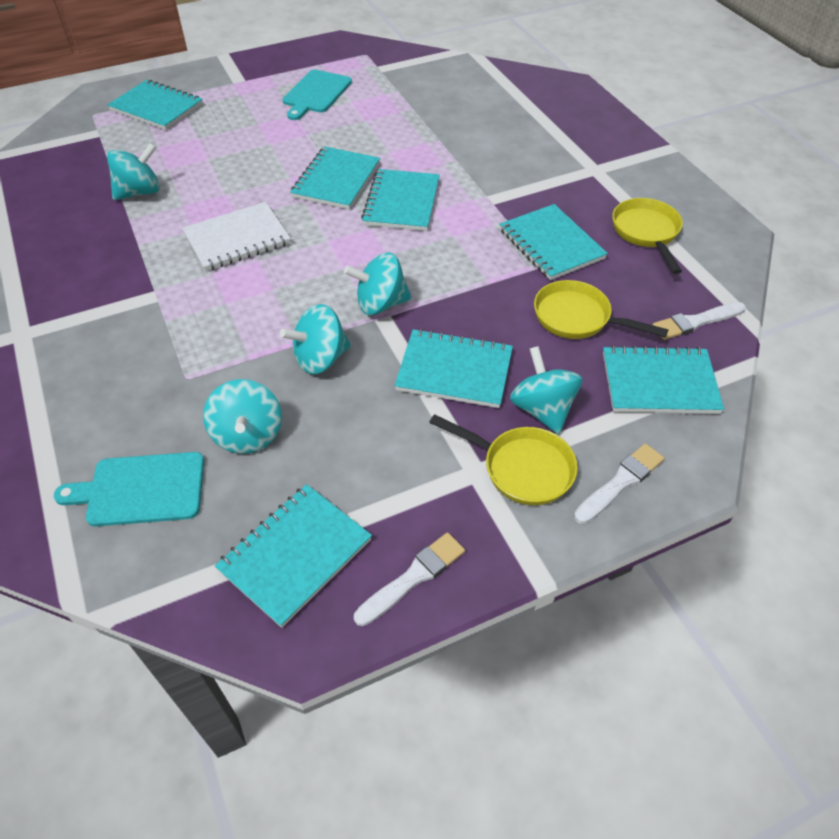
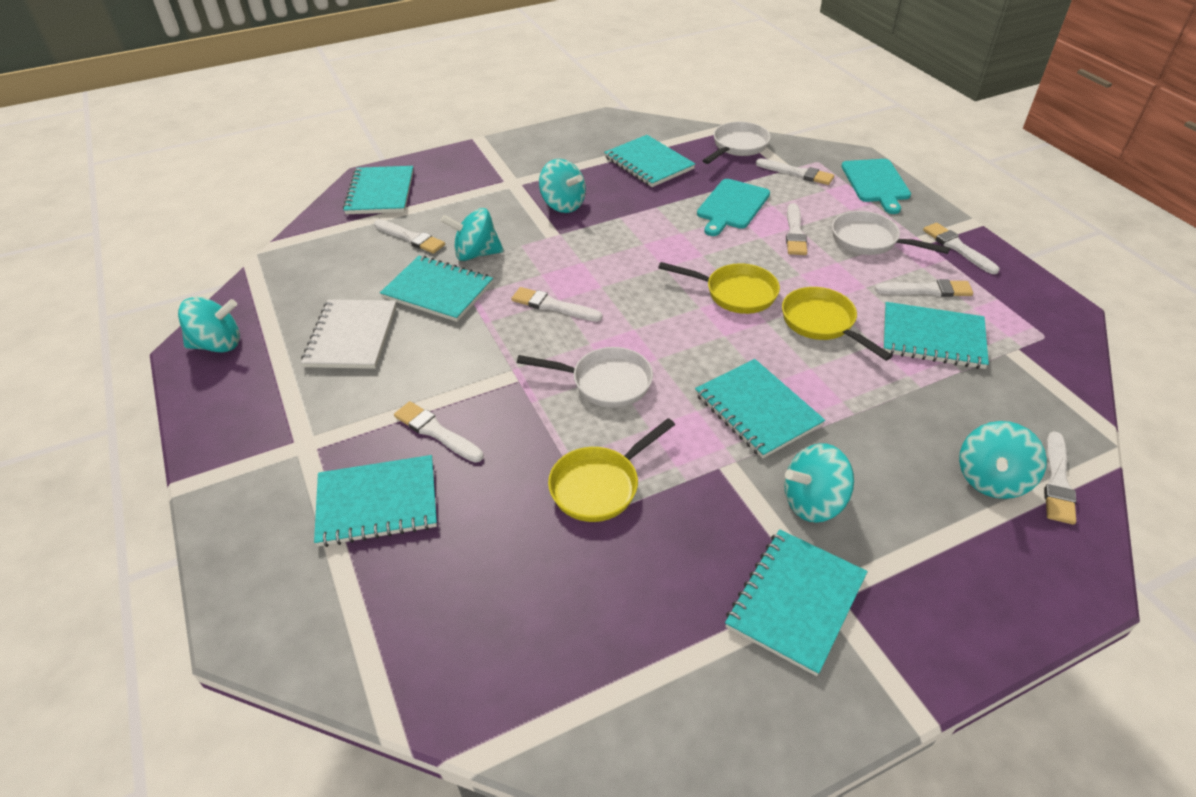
white brush: 3 -> 8
white pan: 0 -> 3

